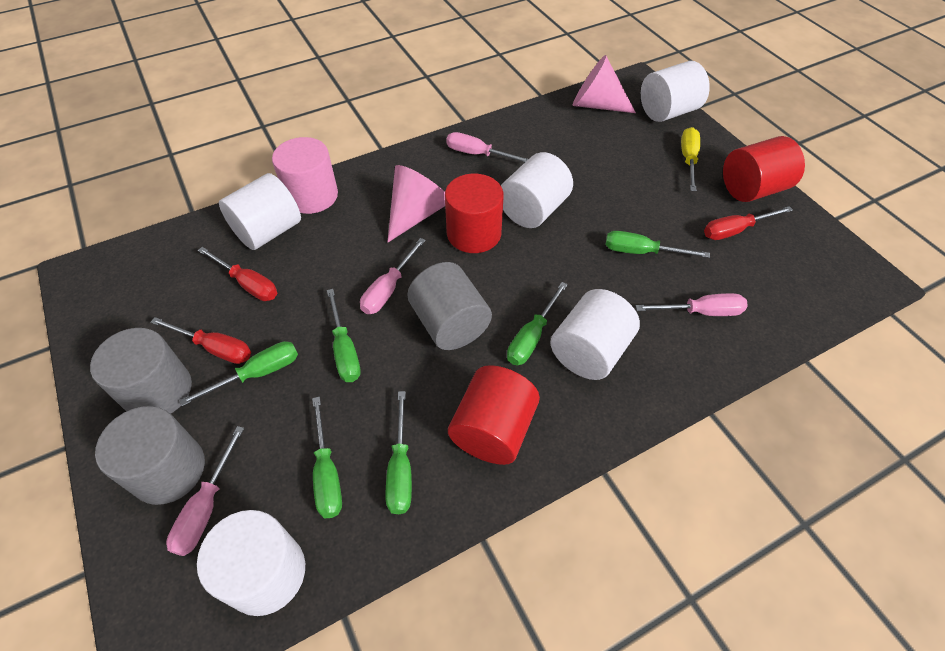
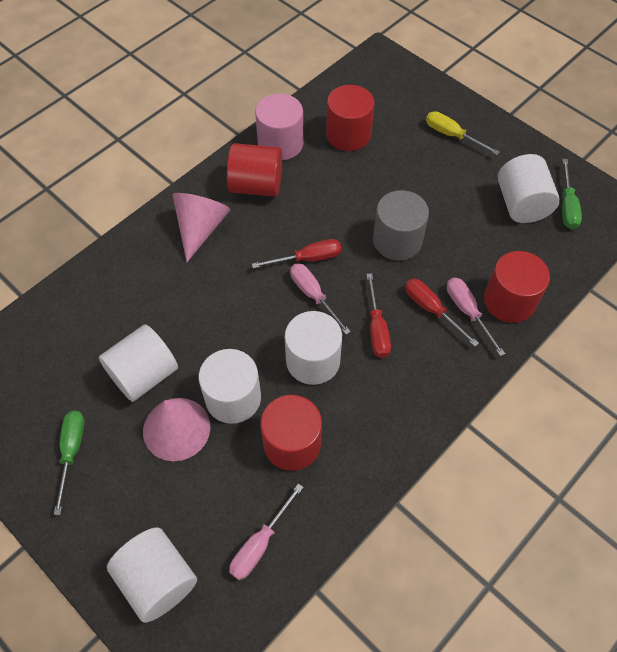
green screwdriver: 6 -> 2
grey cylinder: 3 -> 1
pink screwdriver: 4 -> 3
red cylinder: 3 -> 4

